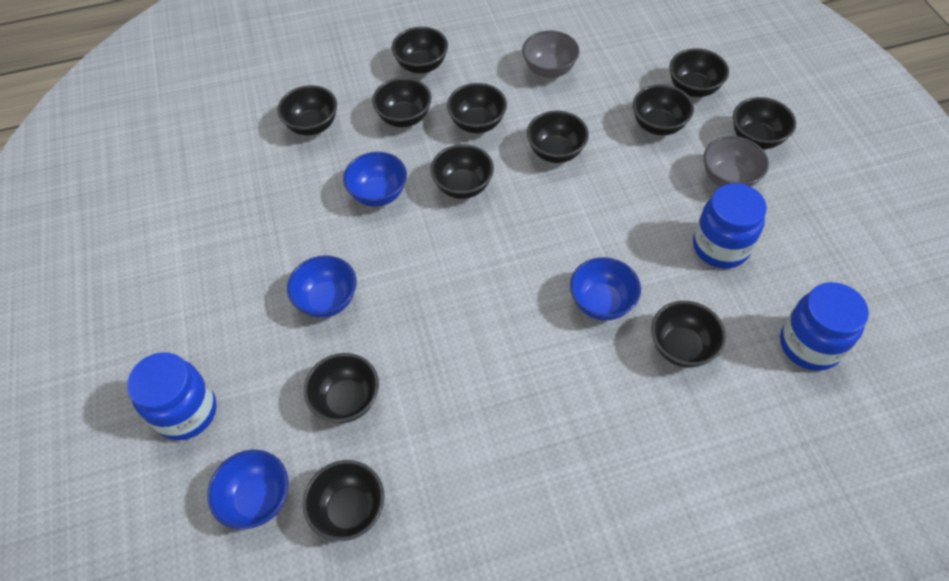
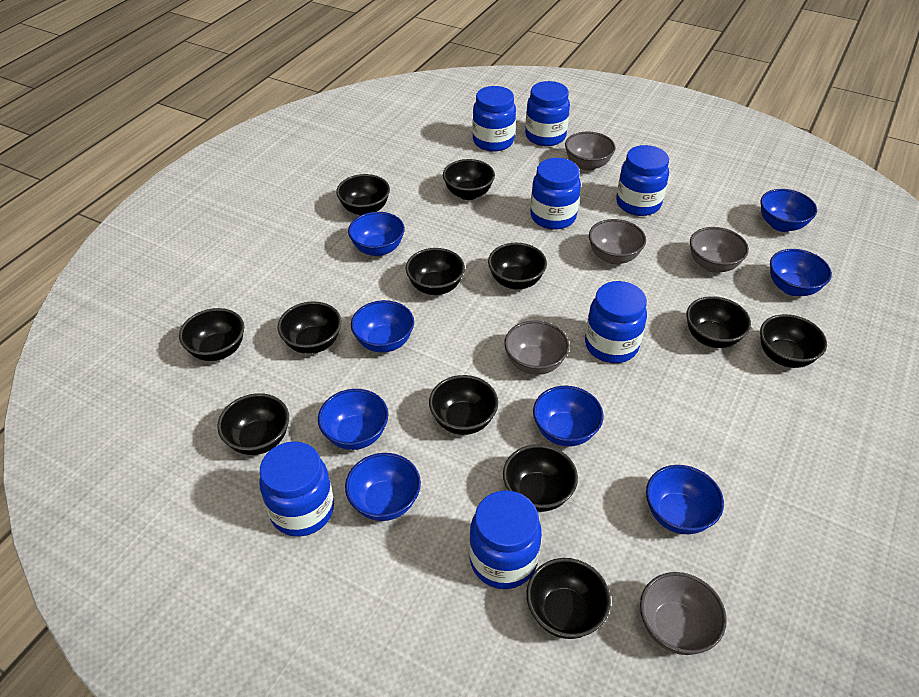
blue bowl: 4 -> 8
blue jar: 3 -> 7
grey bowl: 2 -> 5

